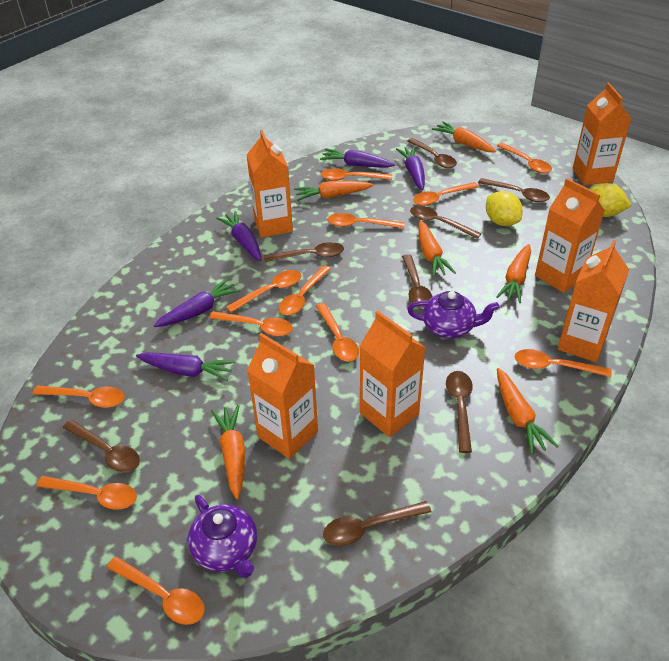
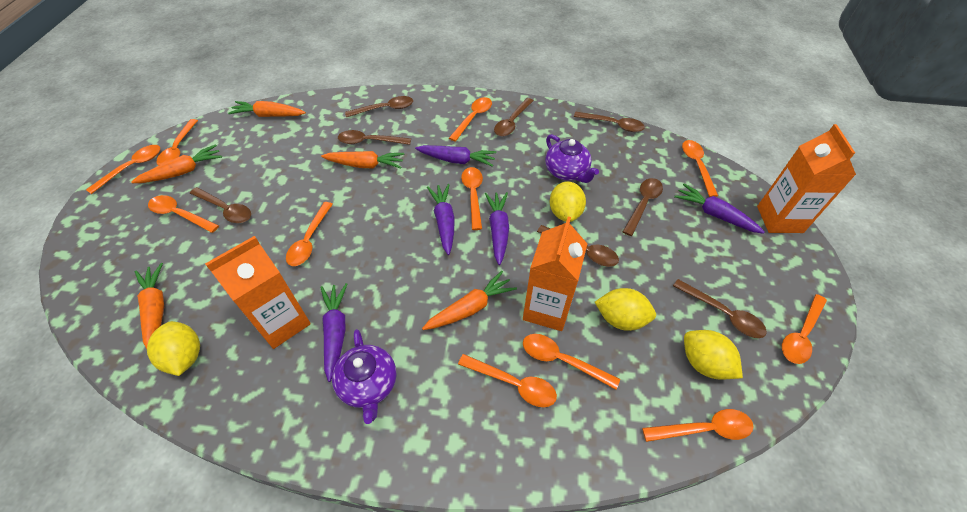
orange carrot: 6 -> 5
orange carton: 6 -> 3
orange spoon: 12 -> 11
yellow lemon: 2 -> 4

